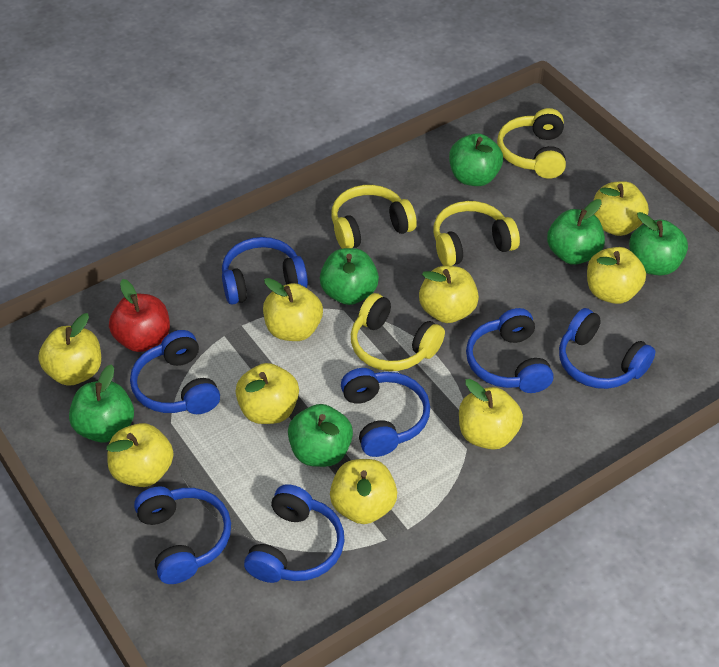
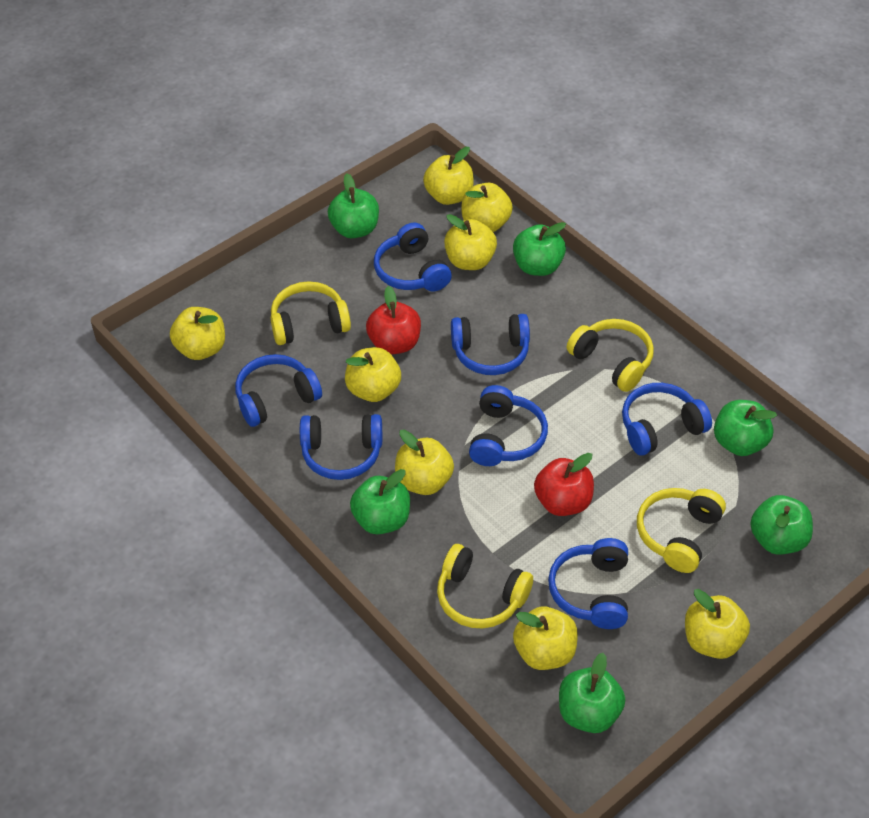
red apple: 1 -> 2
yellow apple: 9 -> 8

